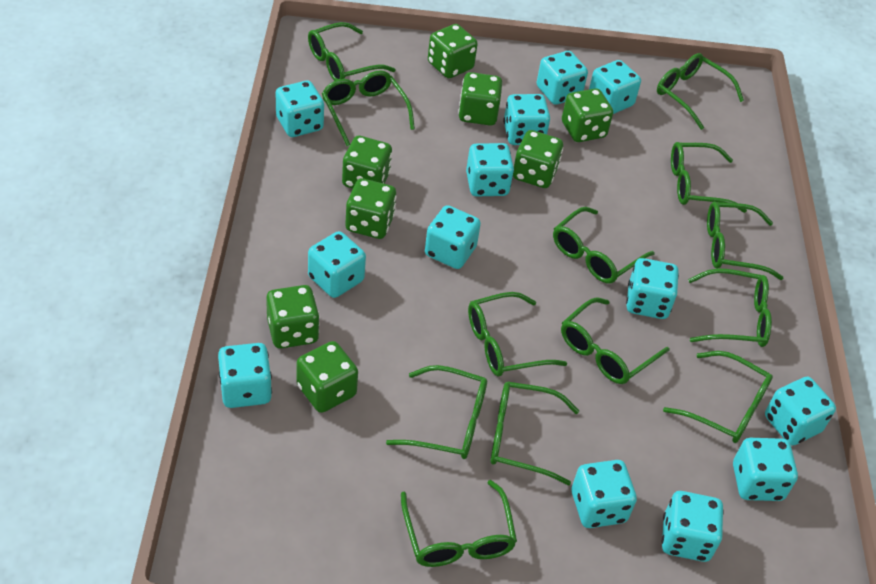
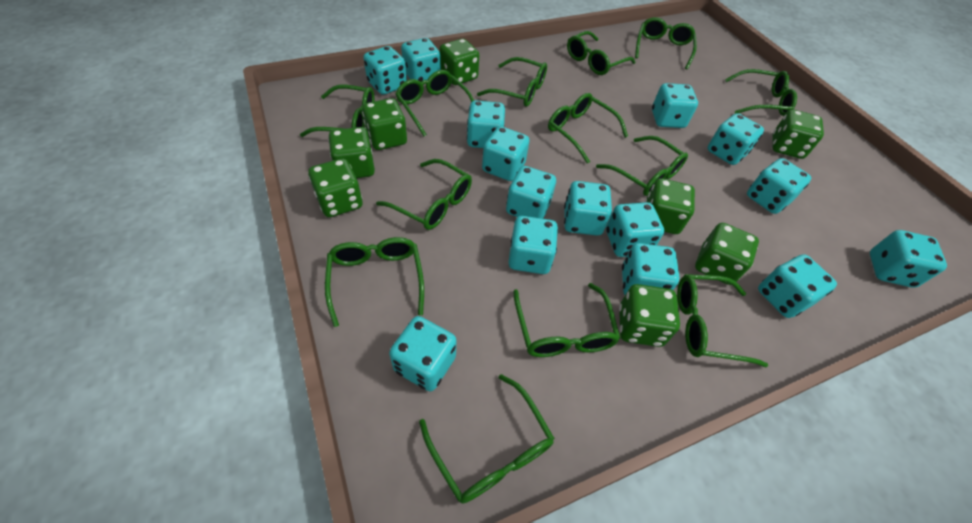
turquoise dice: 13 -> 15

